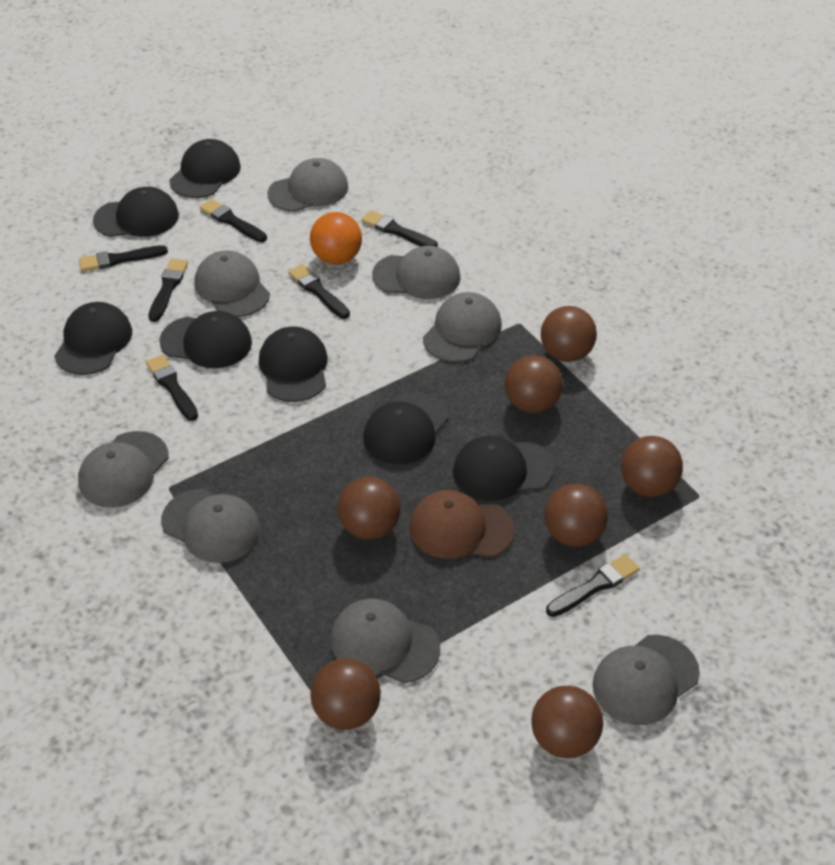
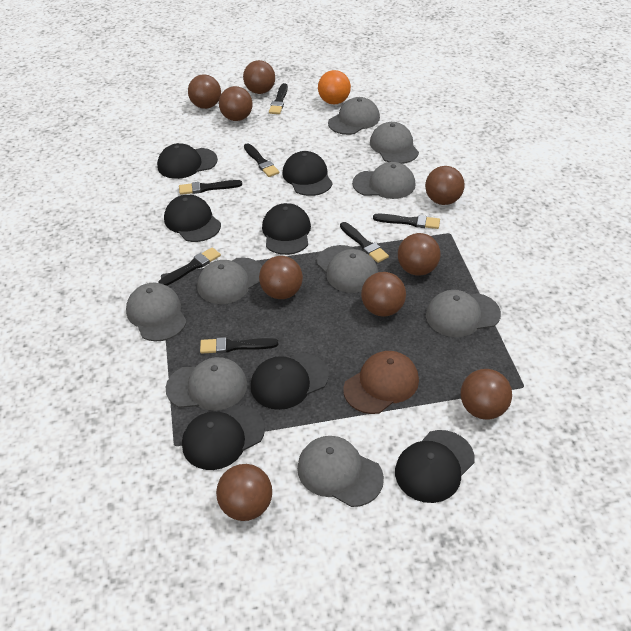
brown ball: 7 -> 9
grey cap: 8 -> 9

